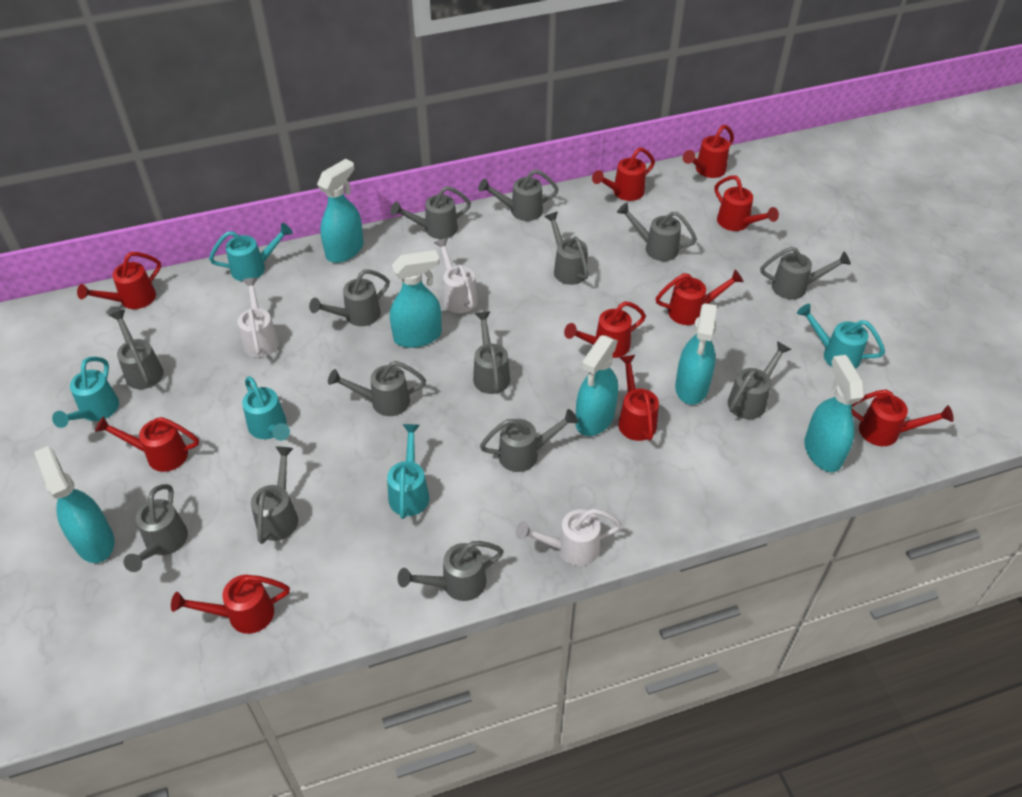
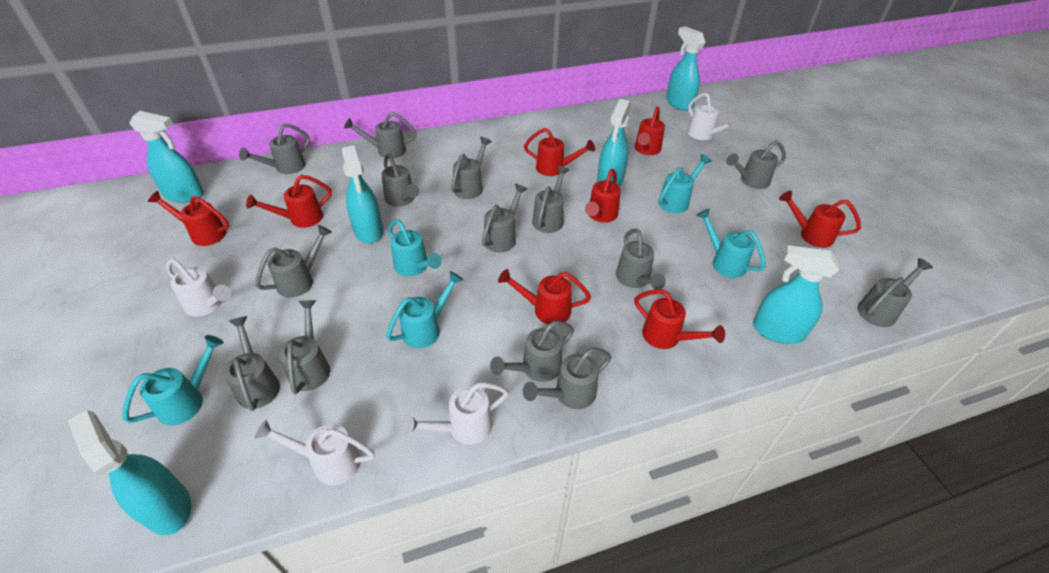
red watering can: 10 -> 8
white watering can: 3 -> 4

